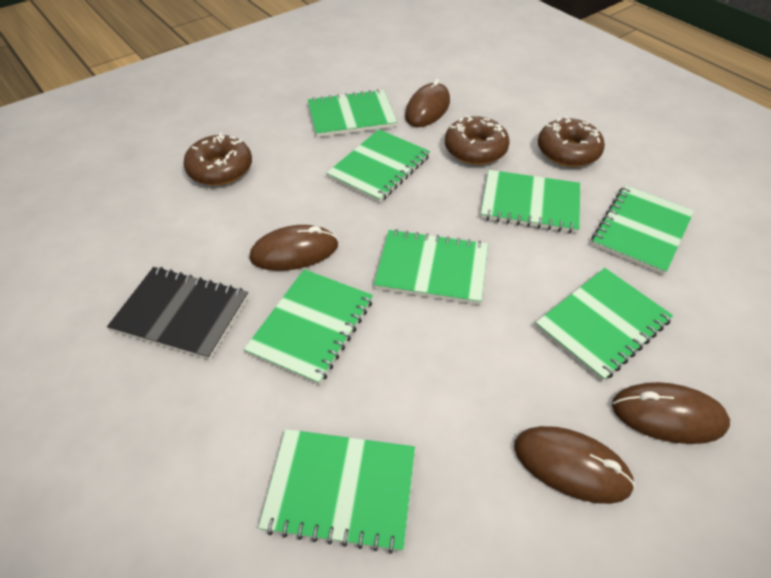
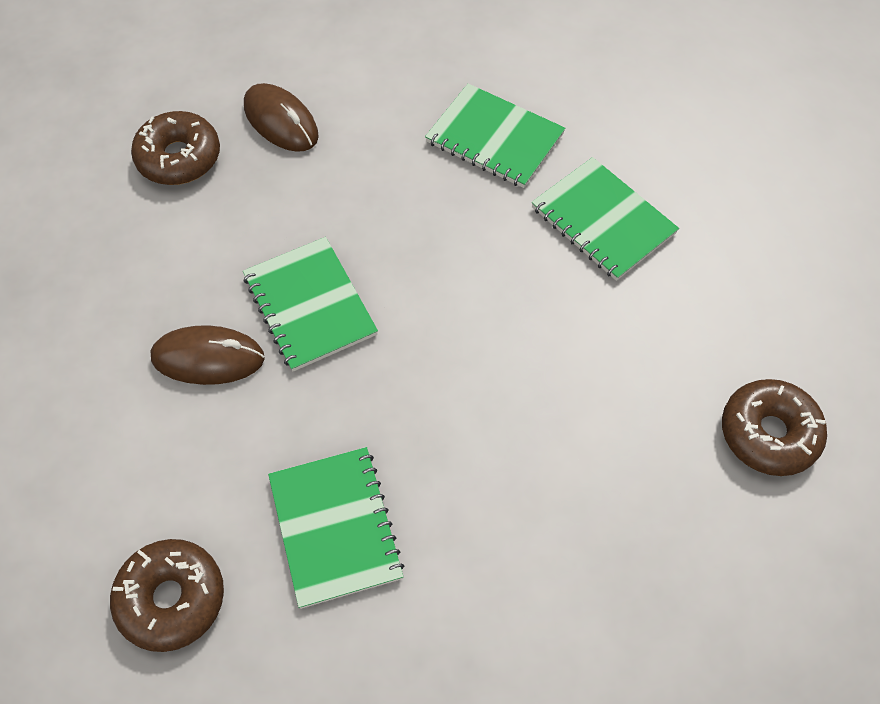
black notebook: 1 -> 0
brown mouse: 4 -> 2
green notebook: 8 -> 4

